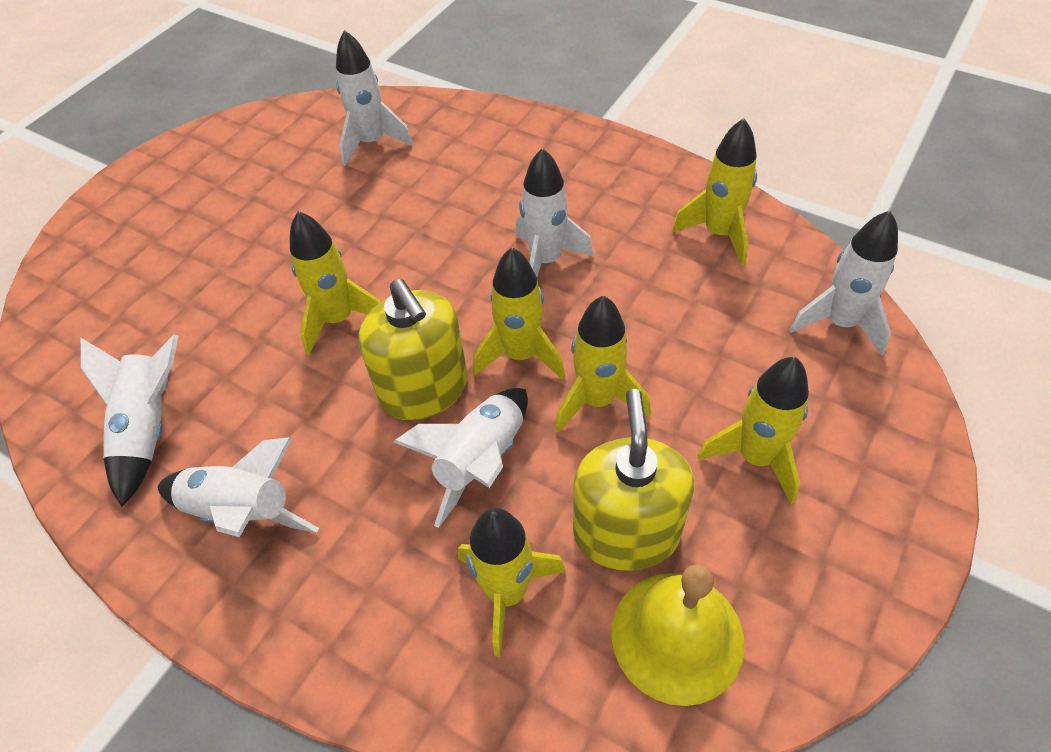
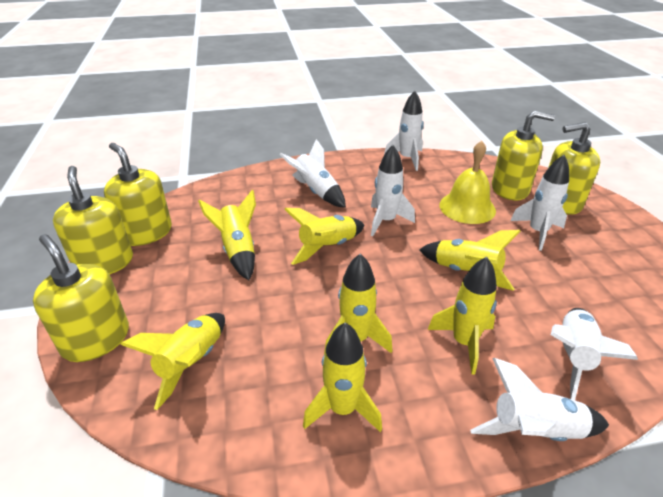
yellow rocket: 6 -> 7
yellow soap dispenser: 2 -> 5

